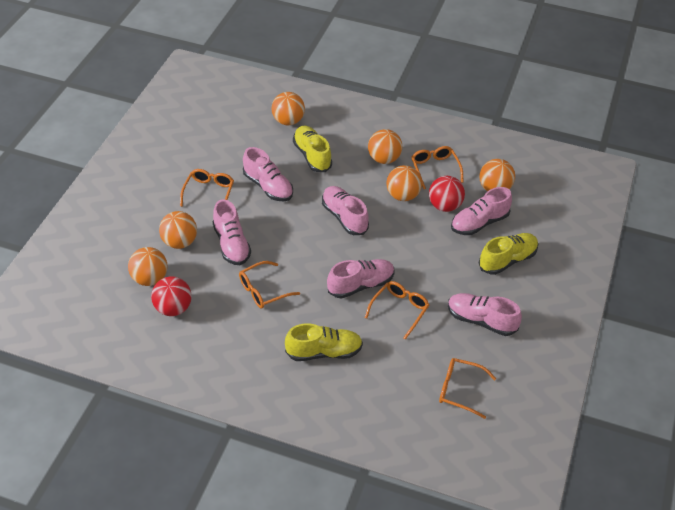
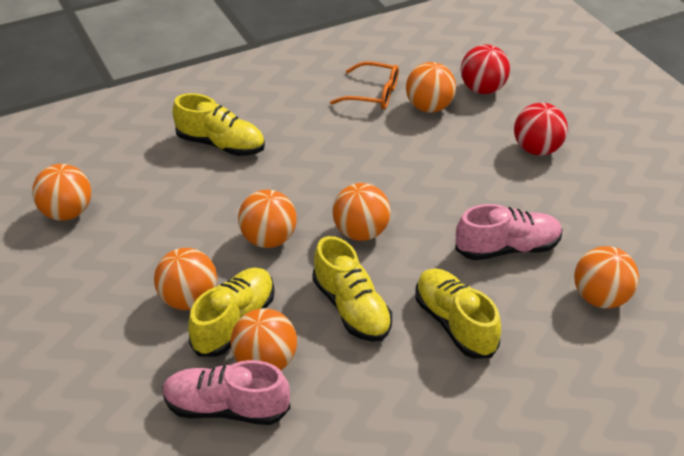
orange ball: 6 -> 7
orange glasses: 5 -> 1
pink shoe: 6 -> 2
yellow shoe: 3 -> 4

